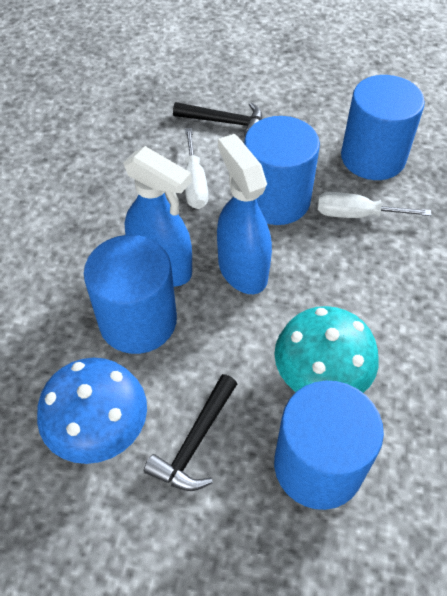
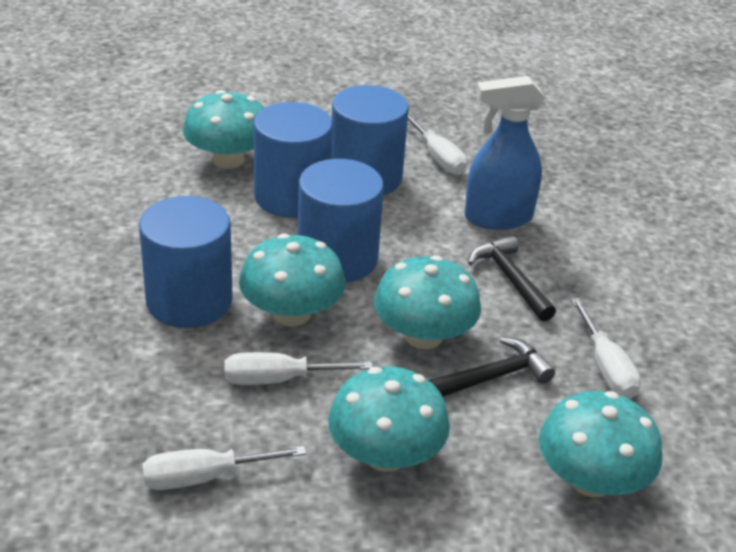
blue mushroom: 1 -> 0
blue spray bottle: 2 -> 1
turquoise mushroom: 1 -> 5
white screwdriver: 2 -> 4

